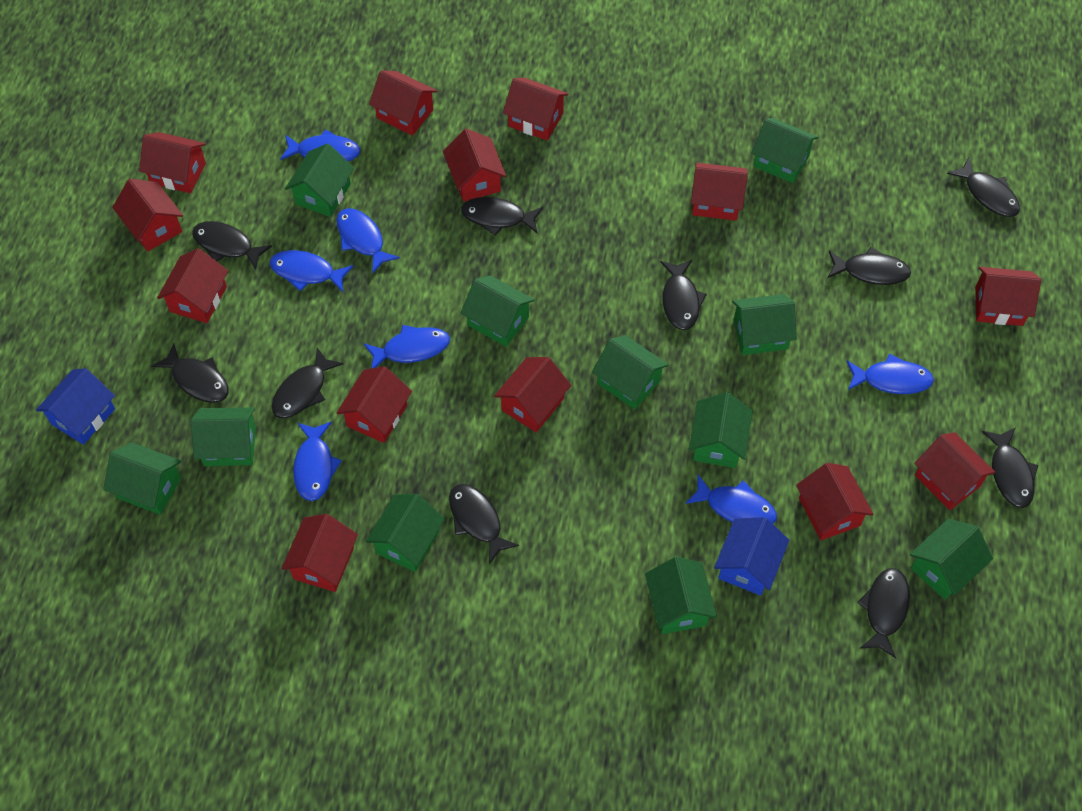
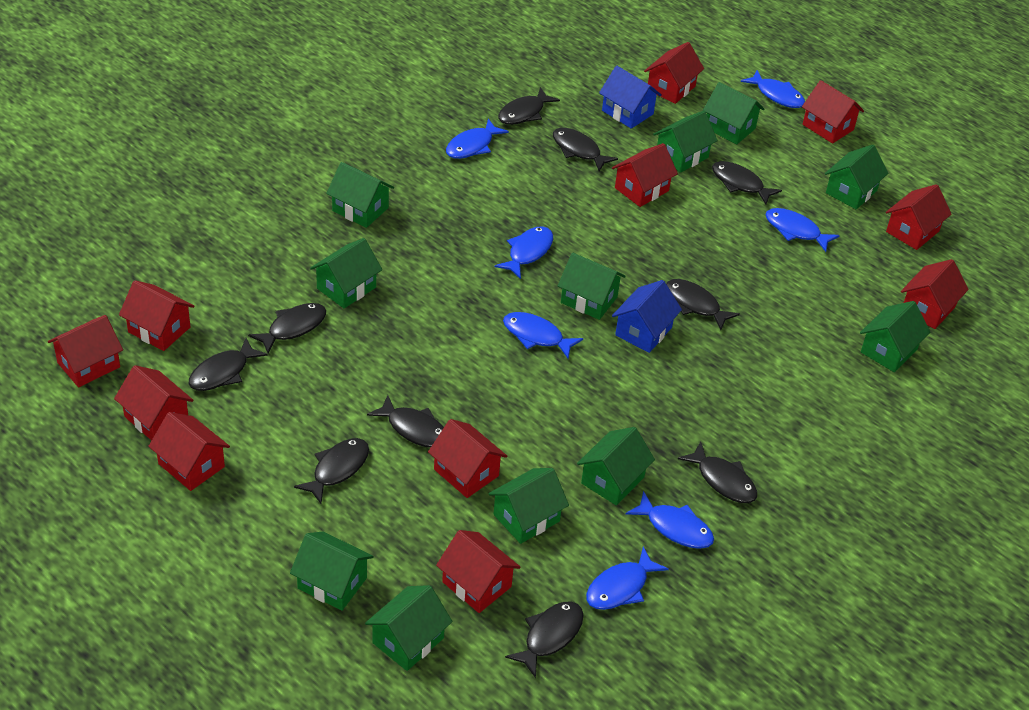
red house: 13 -> 11

